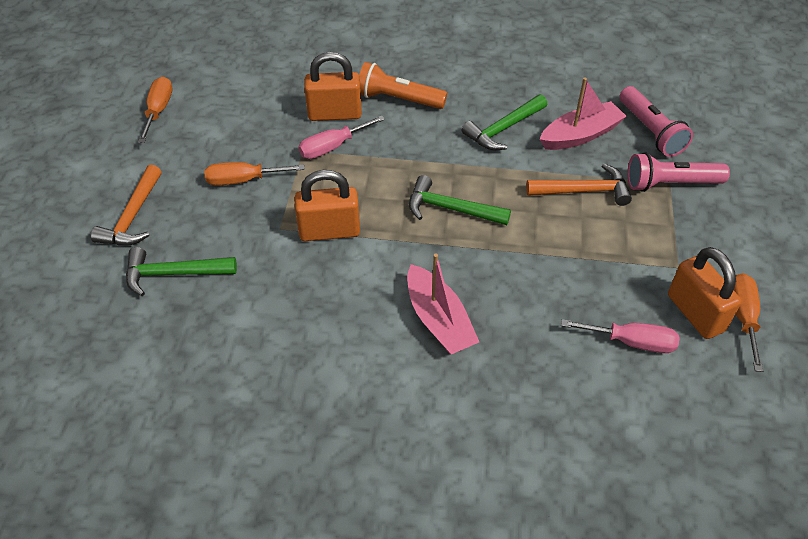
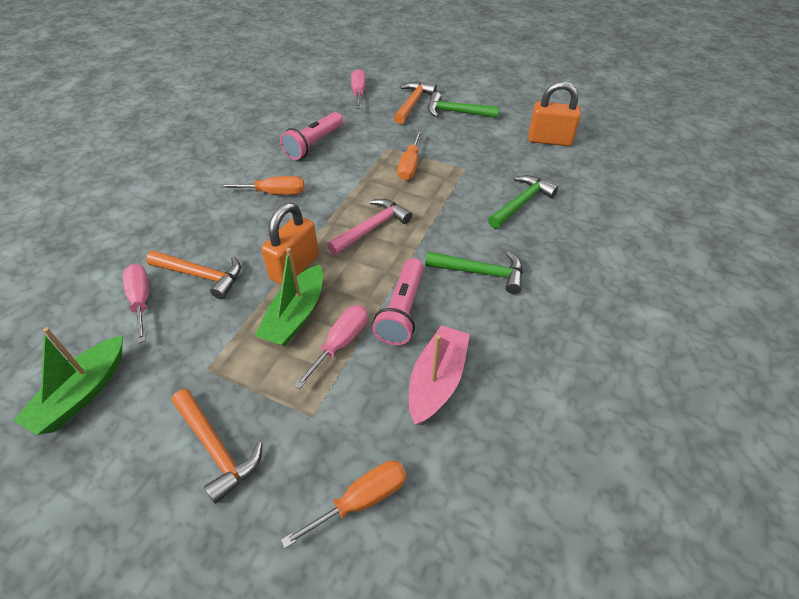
green boat: 0 -> 2
orange flashlight: 1 -> 0
orange hammer: 2 -> 3
orange padlock: 3 -> 2
pink boat: 2 -> 1
pink hammer: 0 -> 1
pink screwdriver: 2 -> 3

